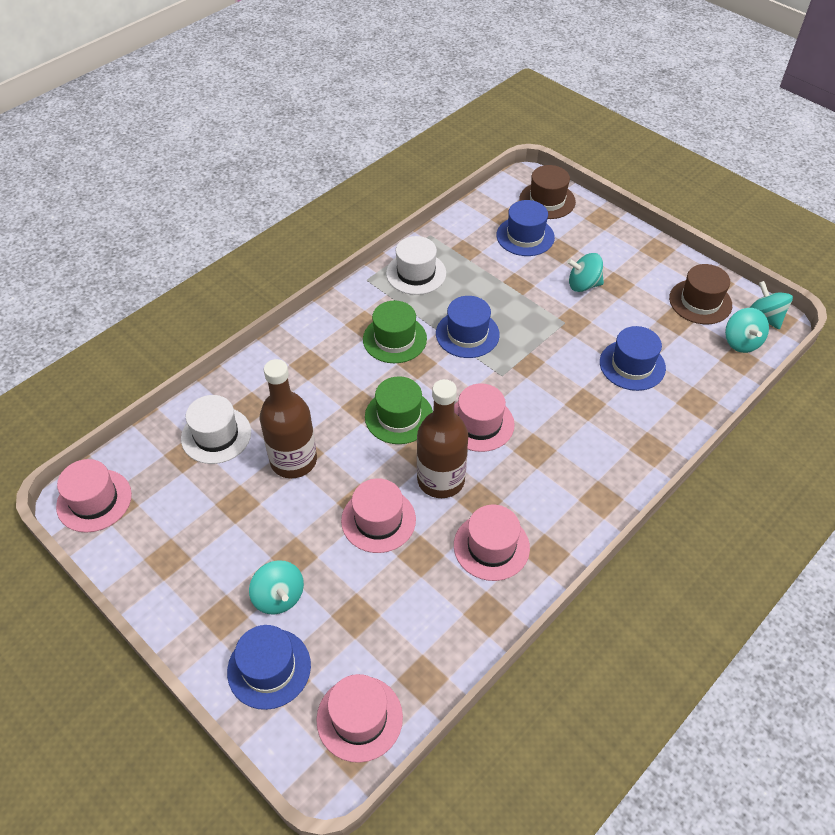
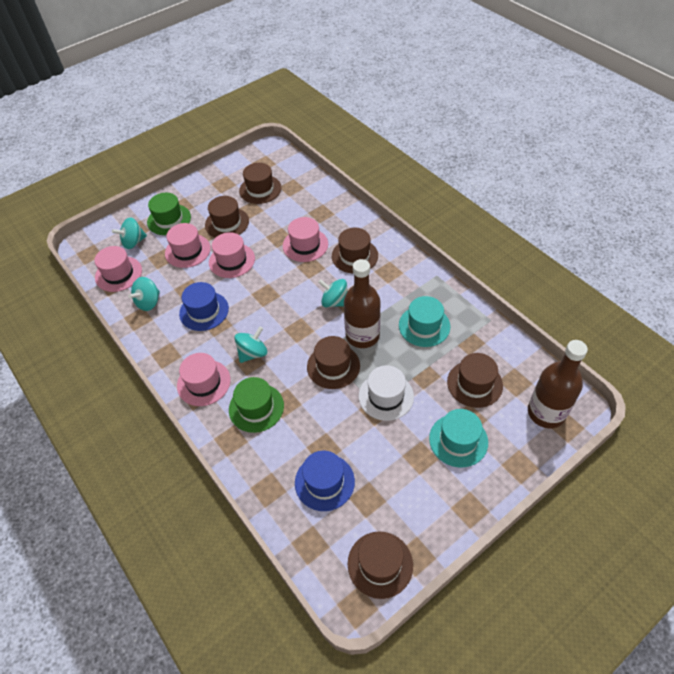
blue hat: 4 -> 2
brown hat: 2 -> 6
turquoise hat: 0 -> 2
white hat: 2 -> 1

